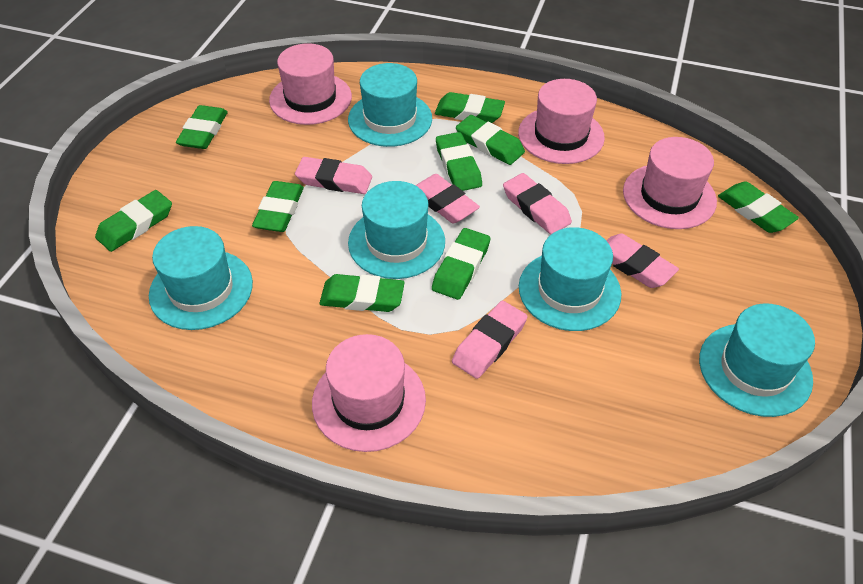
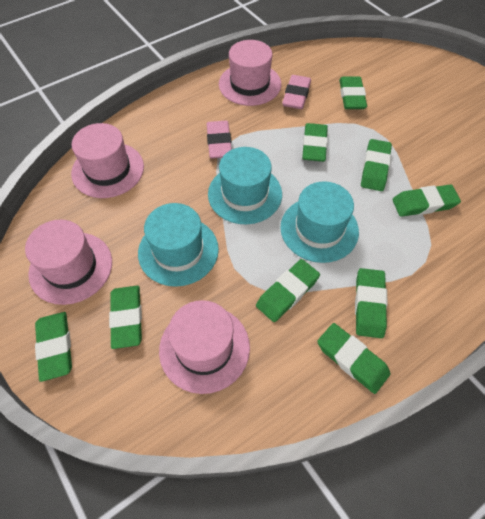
pink eraser: 5 -> 2
turquoise hat: 5 -> 3

